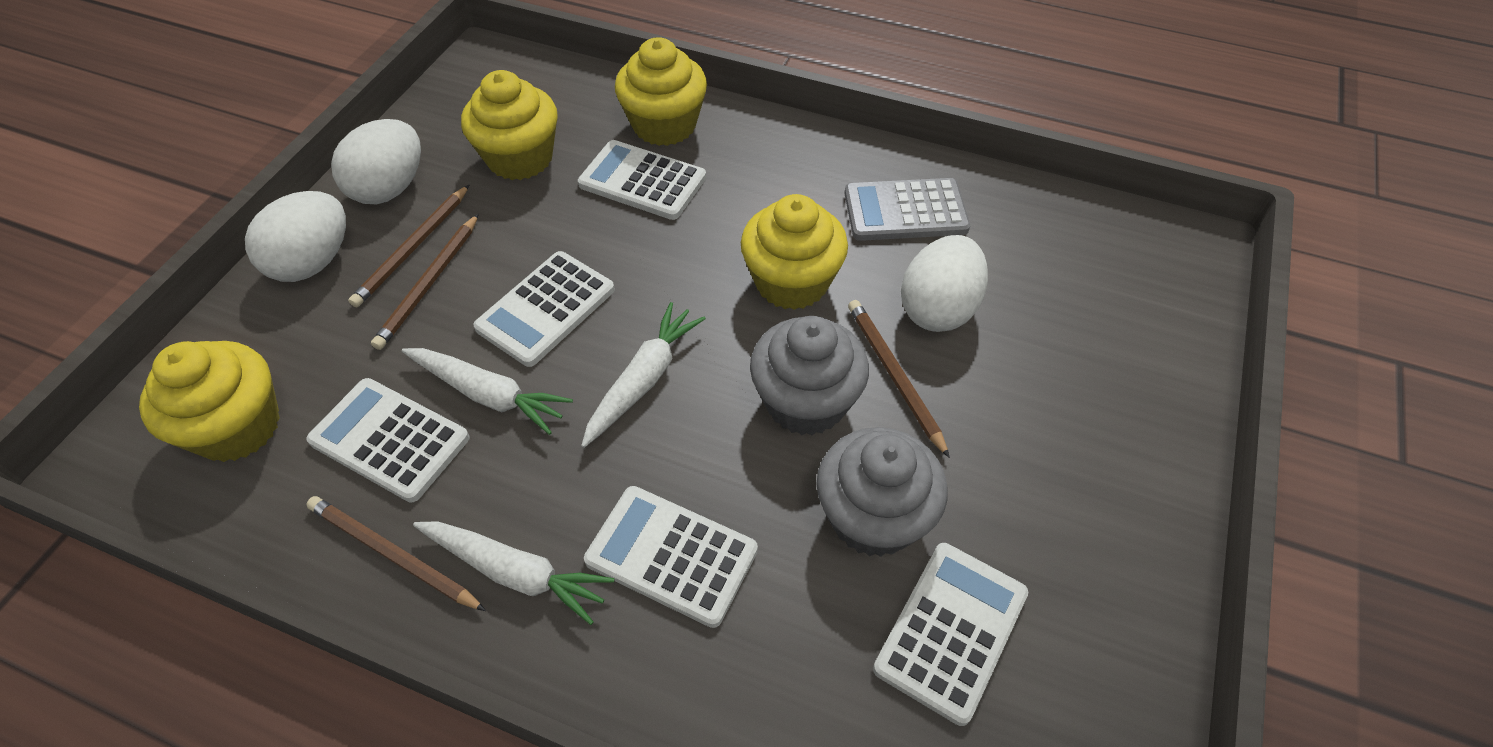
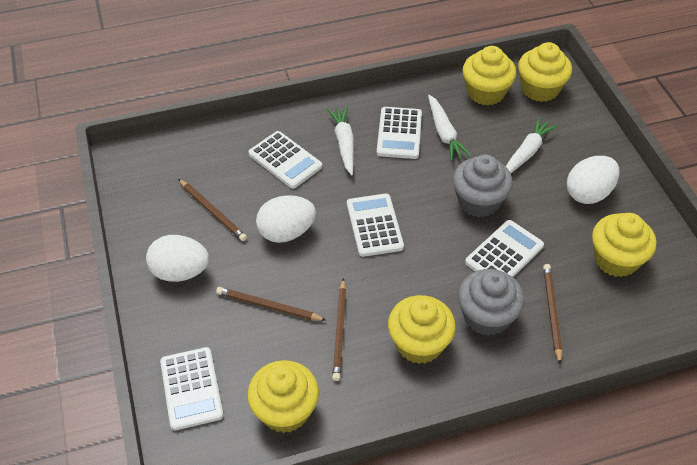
grey calculator: 1 -> 0
yellow cupcake: 4 -> 5

